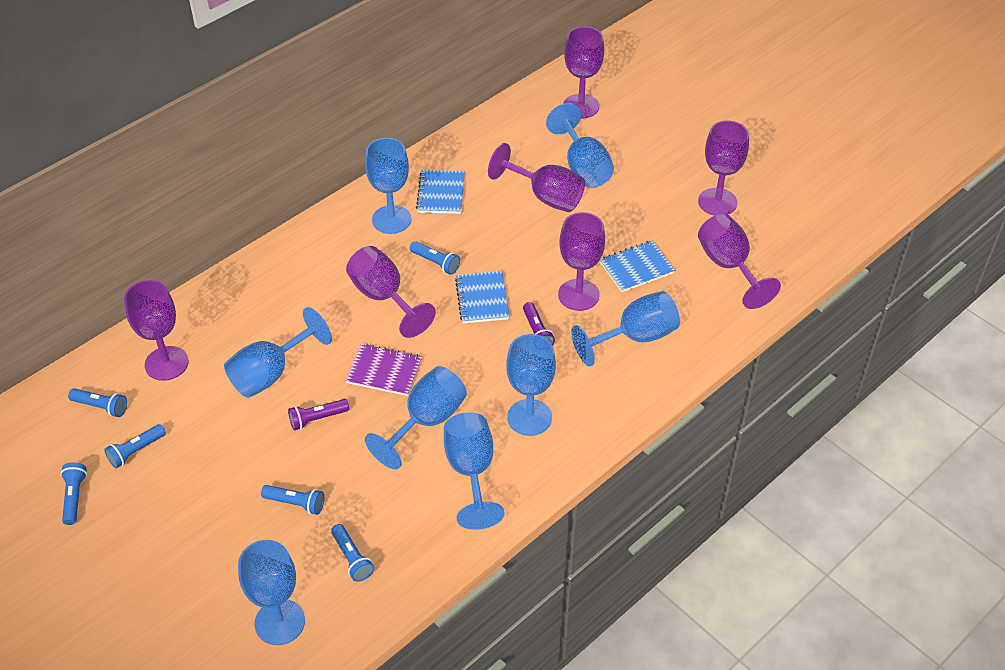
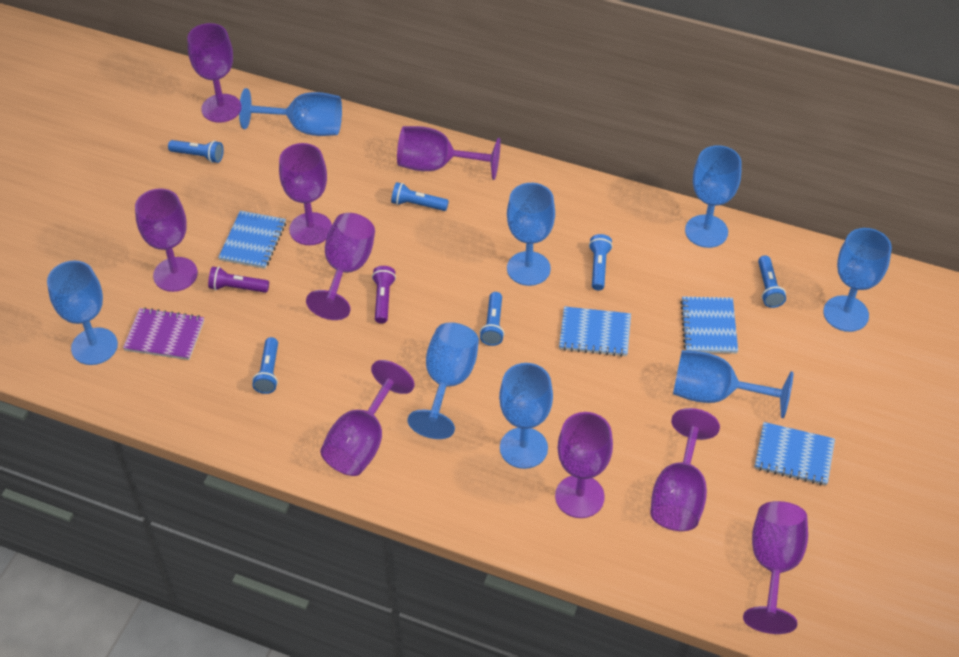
blue notebook: 3 -> 4
purple goblet: 7 -> 9

